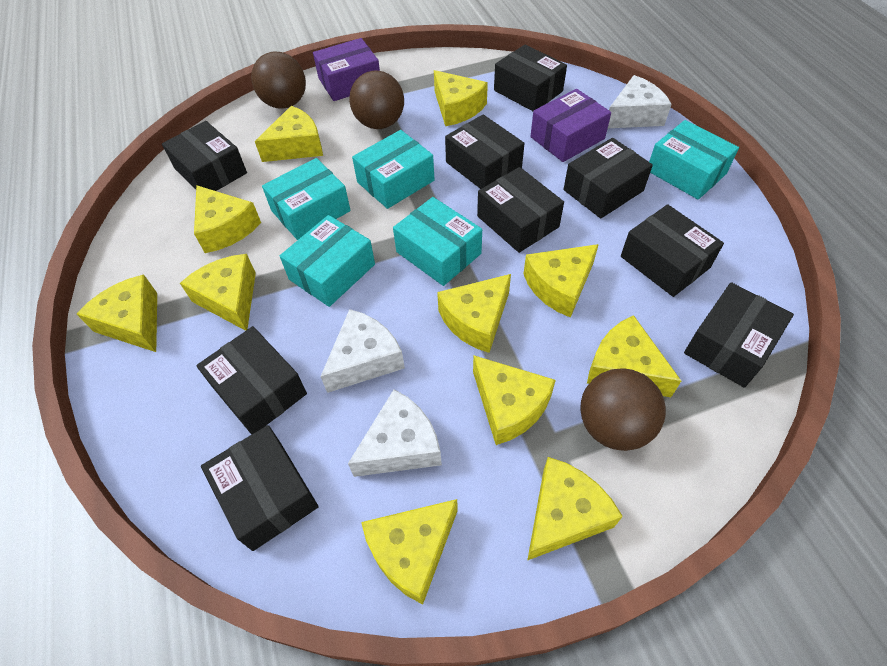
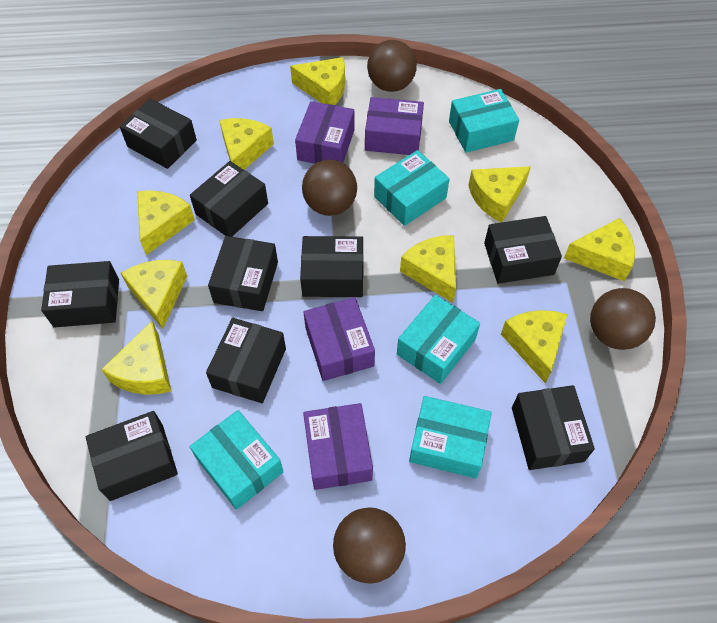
brown ball: 3 -> 4
purple box: 2 -> 4
white cheese: 3 -> 0
yellow cheese: 11 -> 9

